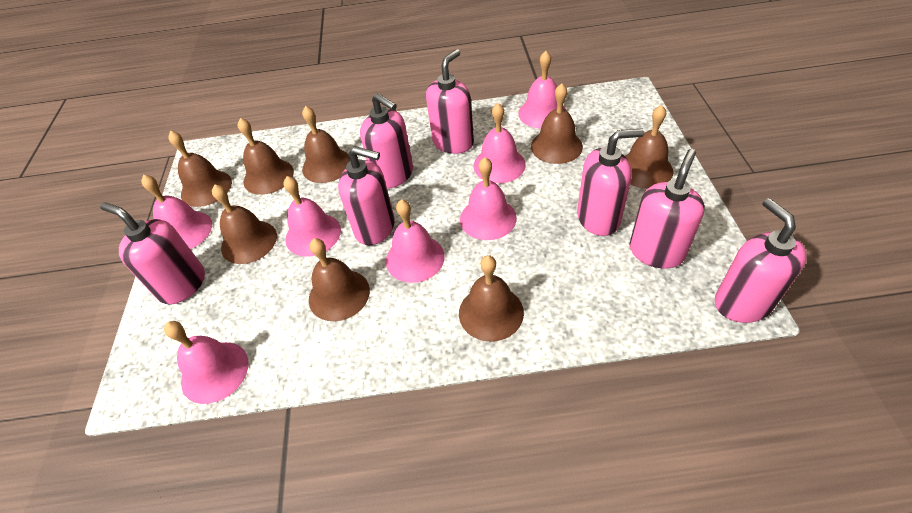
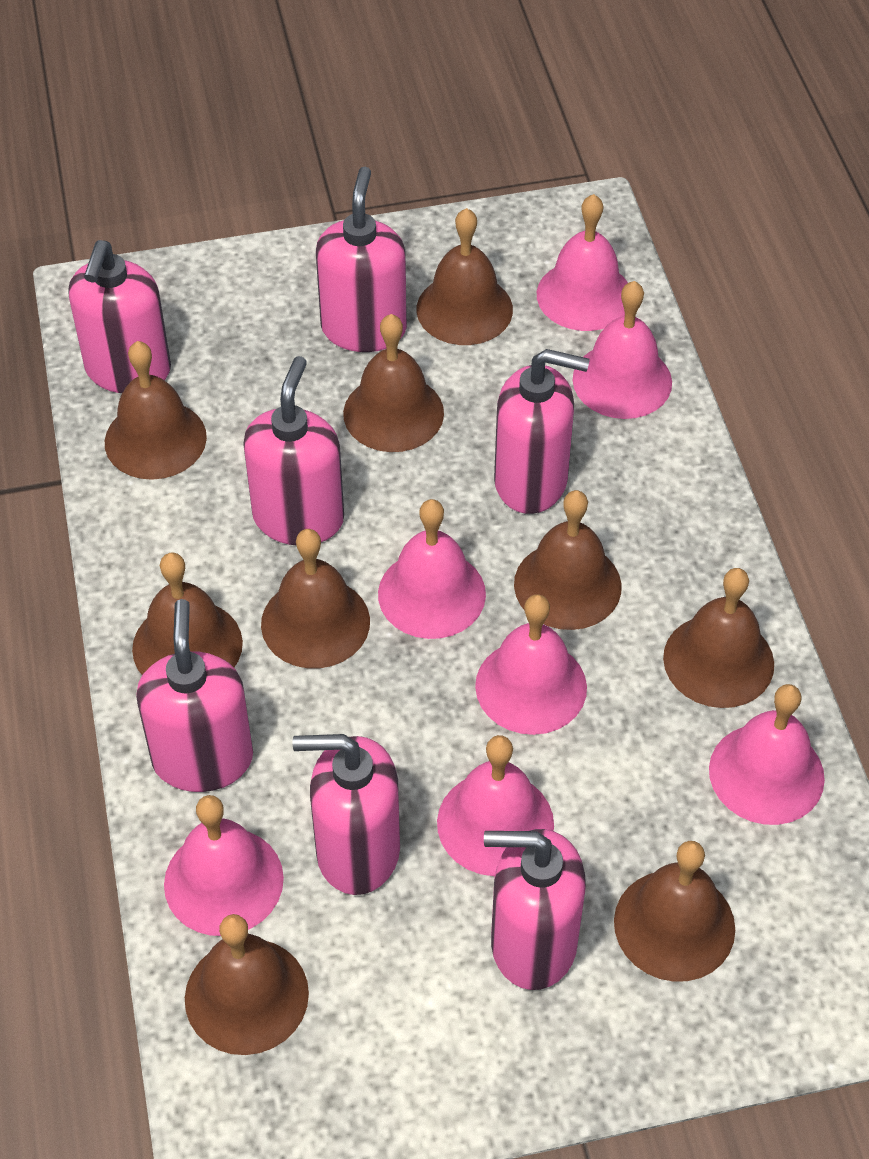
brown bell: 8 -> 9

